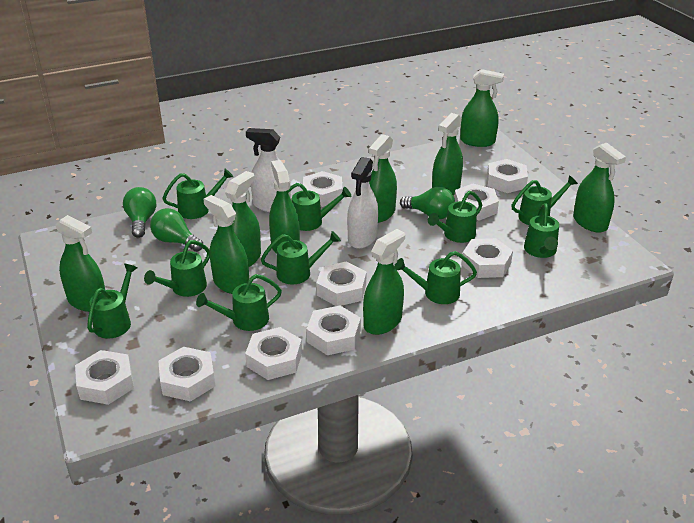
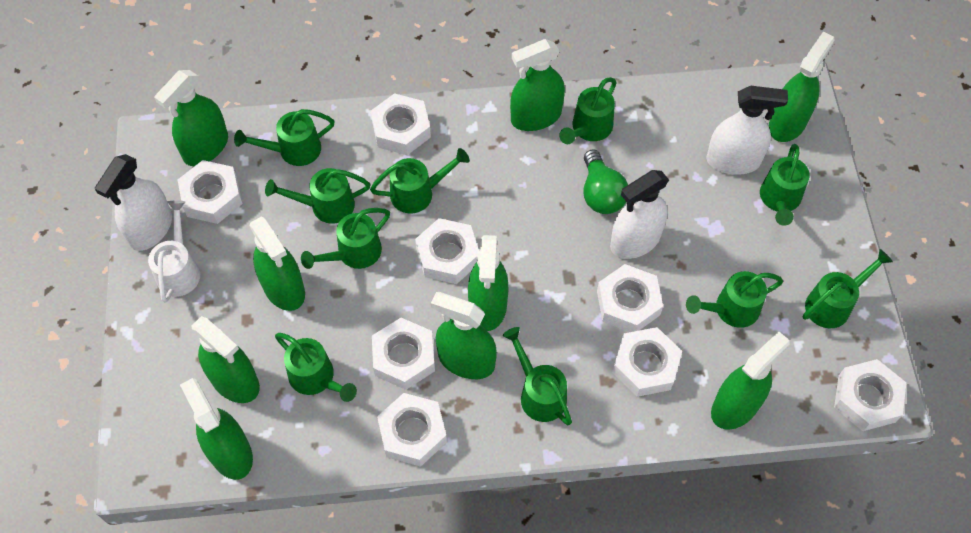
green light bulb: 3 -> 1
white nut: 9 -> 8
white spray bottle: 2 -> 3
white watering can: 0 -> 1

